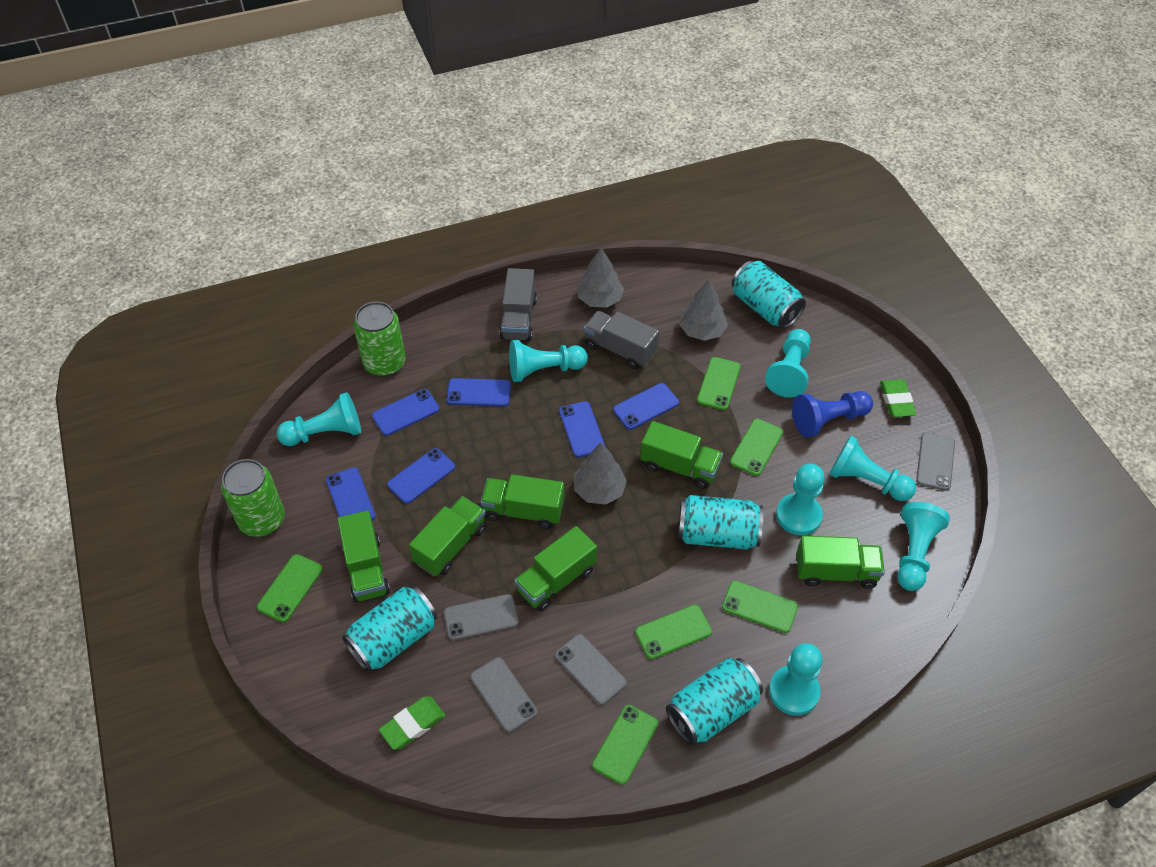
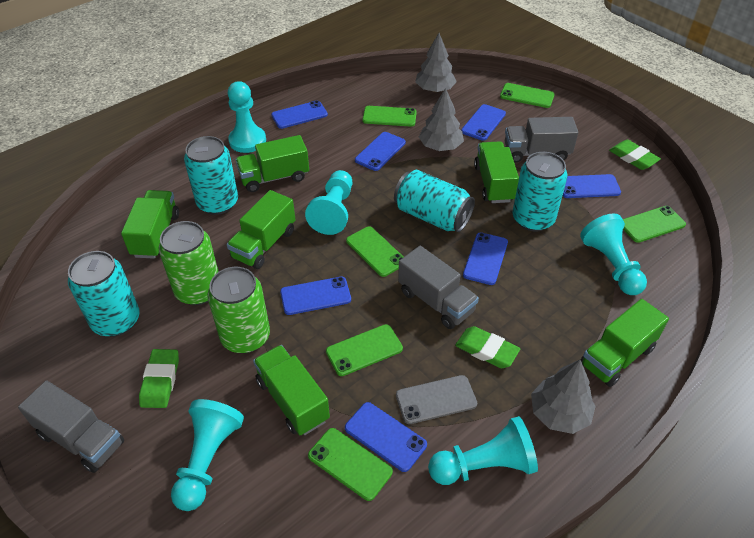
blue pawn: 1 -> 0
blue phone: 6 -> 7
green eraser: 2 -> 3
grey phone: 4 -> 1
grey truck: 2 -> 3
turquoise pawn: 7 -> 5

